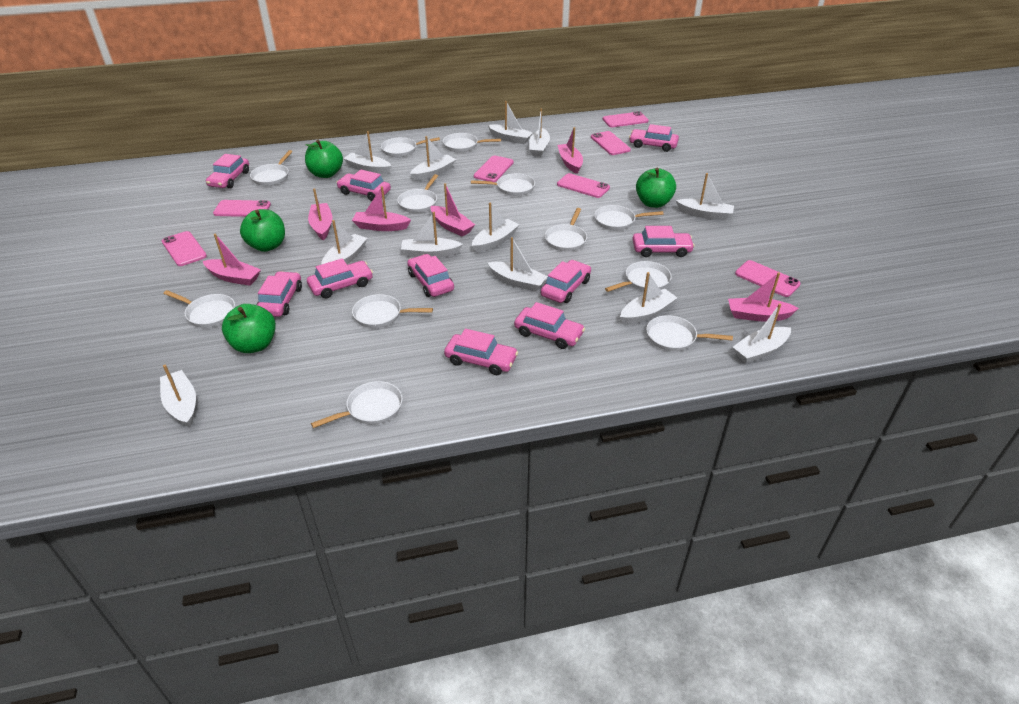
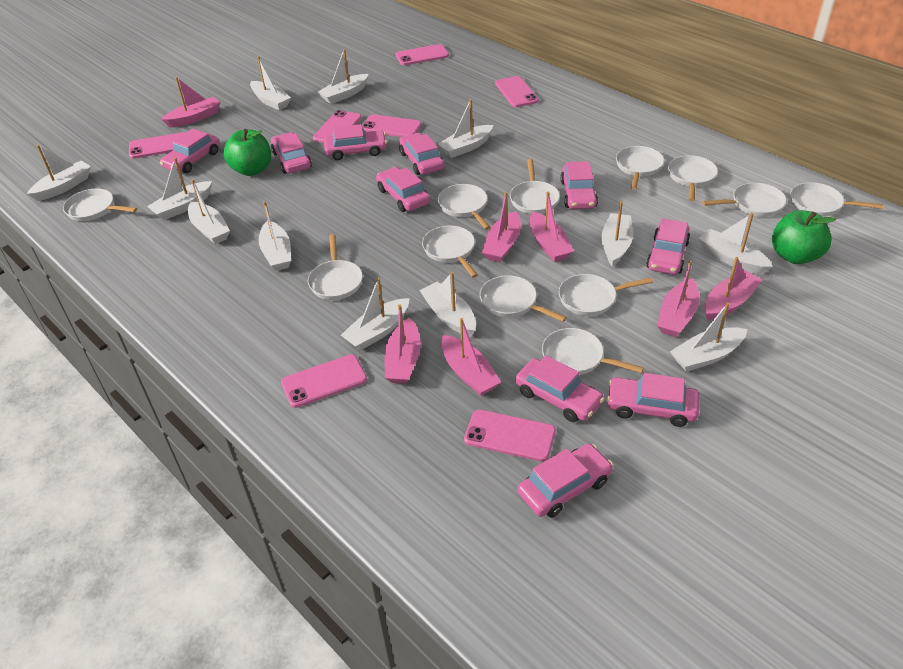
green apple: 4 -> 2
pink boat: 6 -> 7

